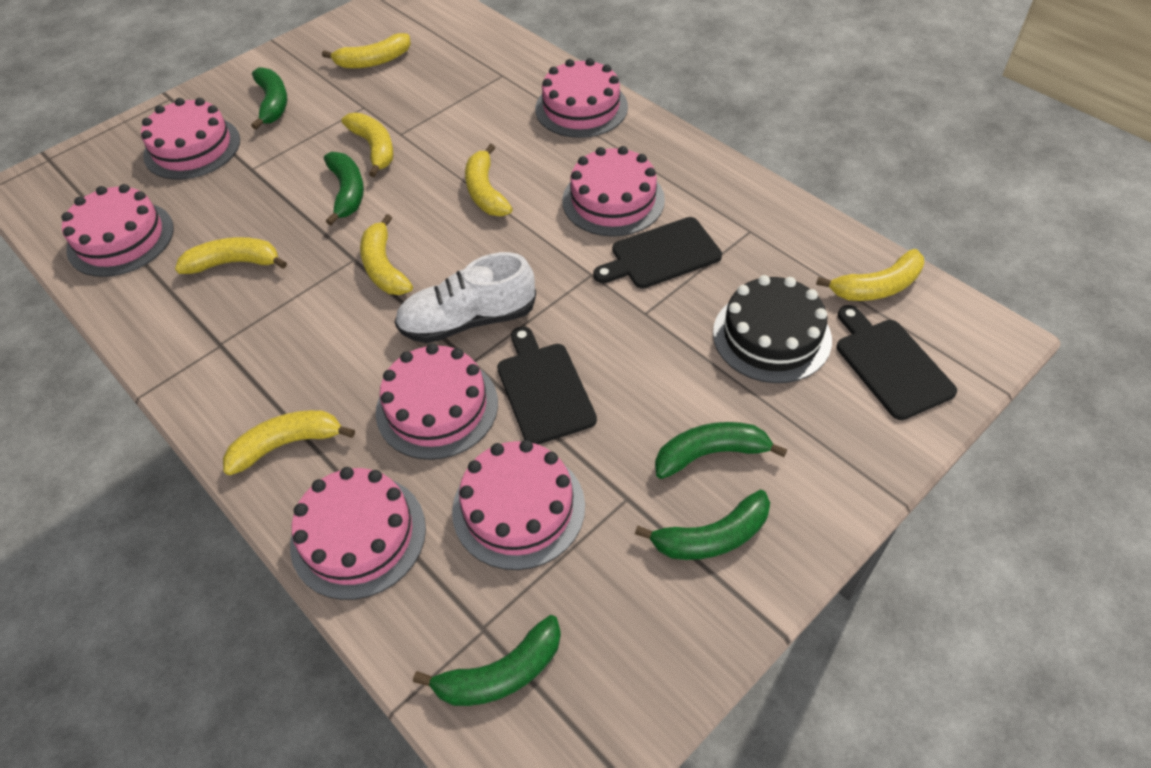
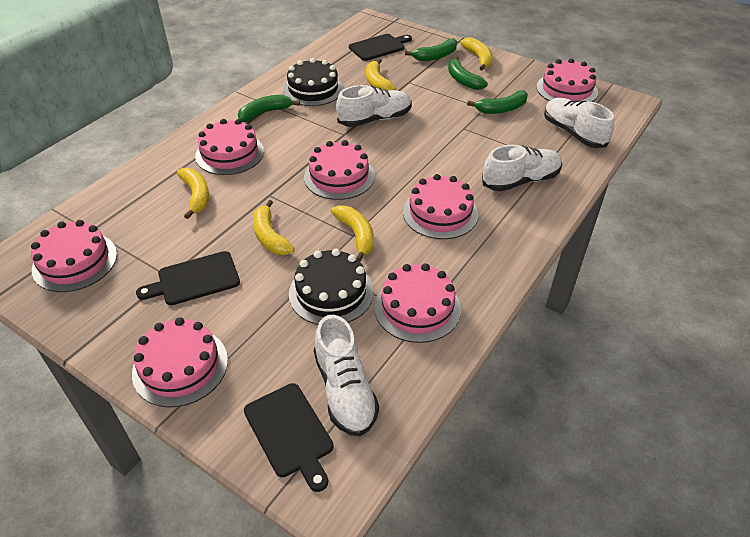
black cake: 1 -> 2
green banana: 5 -> 4
white shoe: 1 -> 4
yellow banana: 7 -> 5

